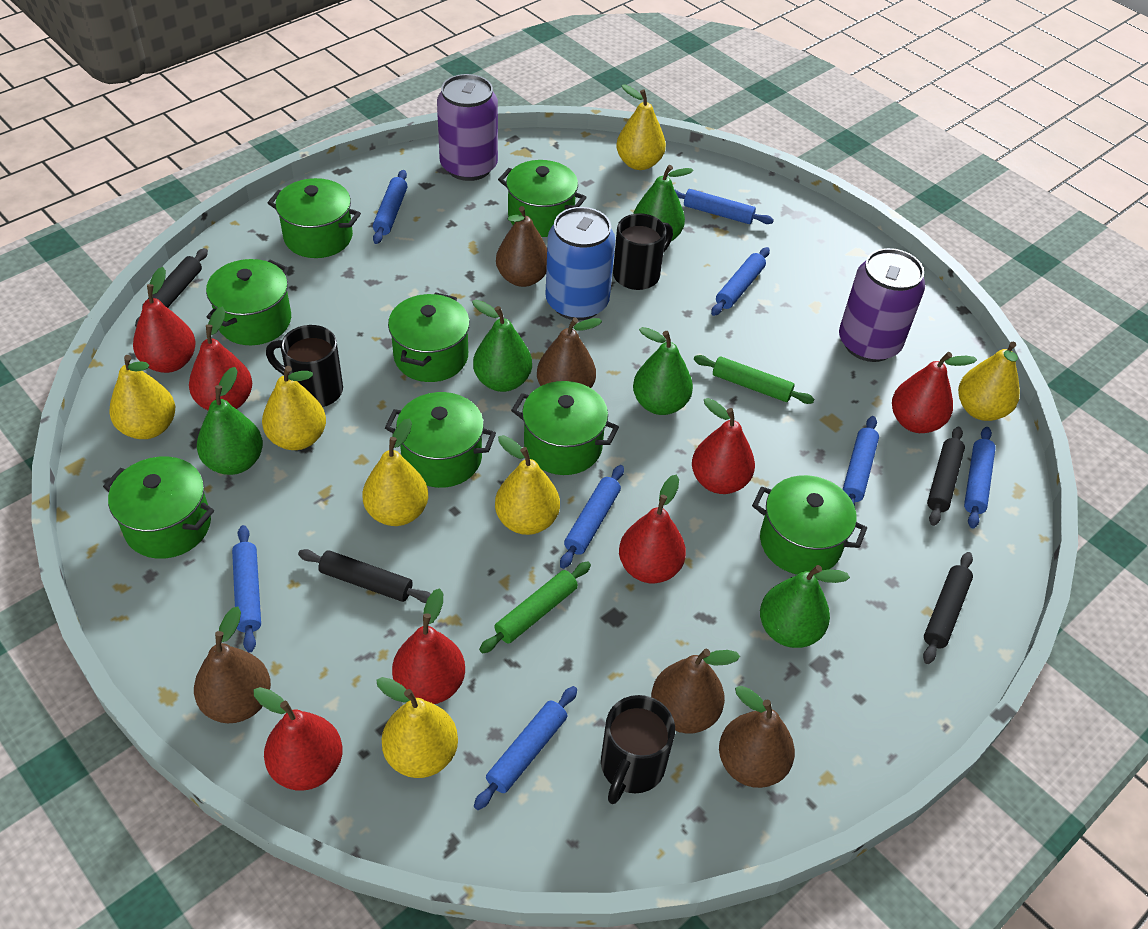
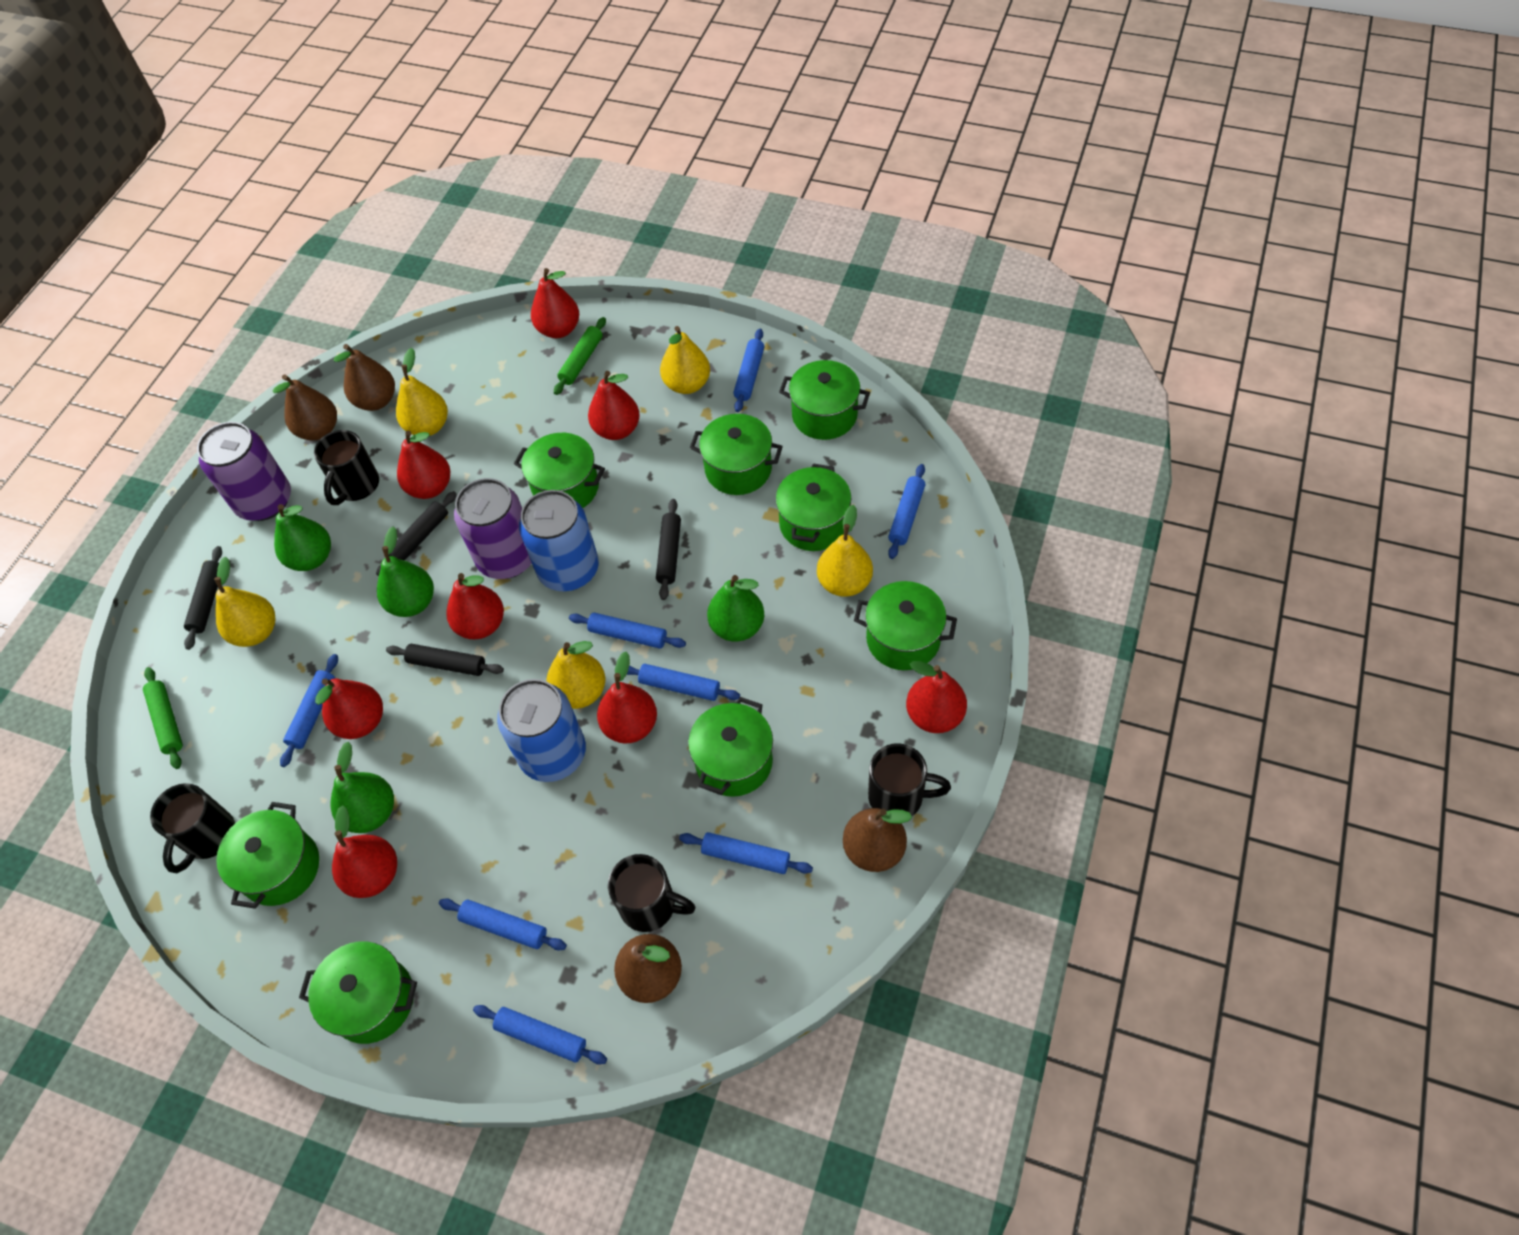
black mug: 3 -> 4
blue can: 1 -> 2
brown pear: 5 -> 4
green pear: 5 -> 4
red pear: 7 -> 8
yellow pear: 7 -> 5

